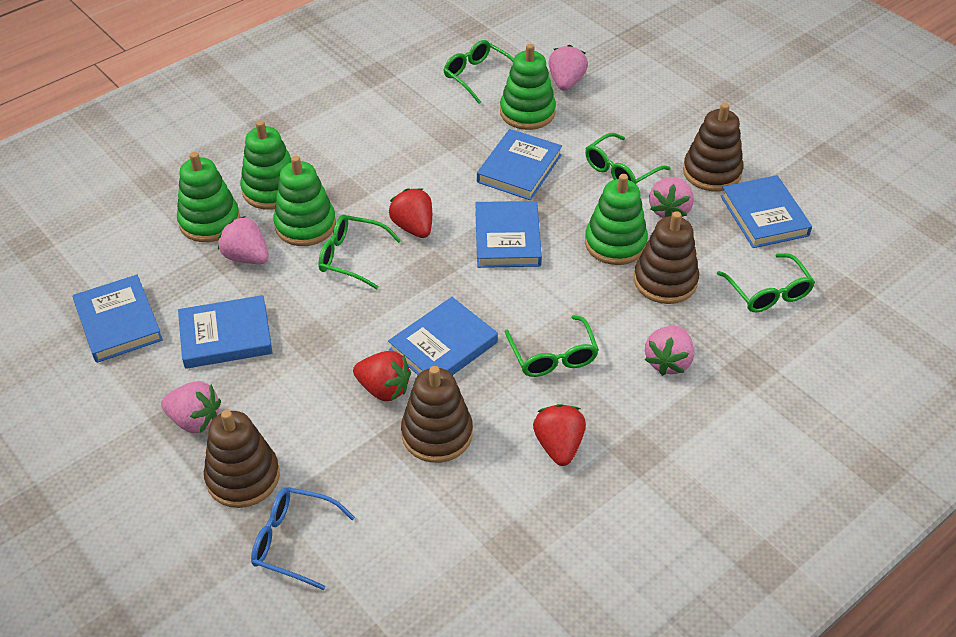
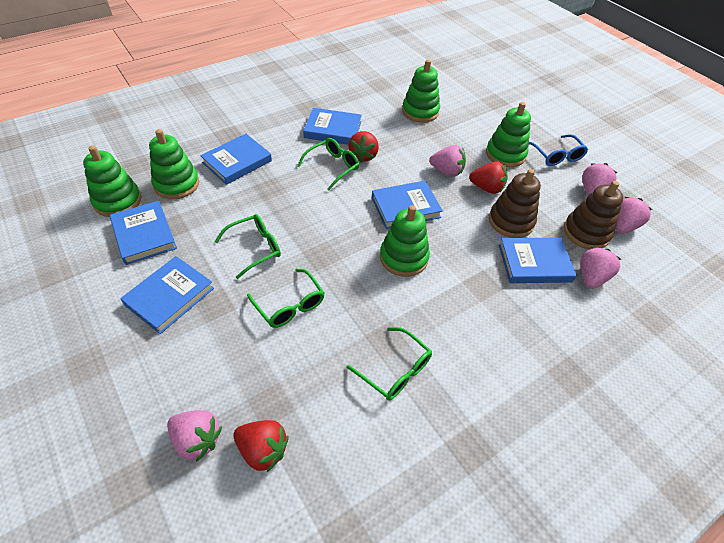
brown stacking toy: 4 -> 2
green glasses: 5 -> 4

